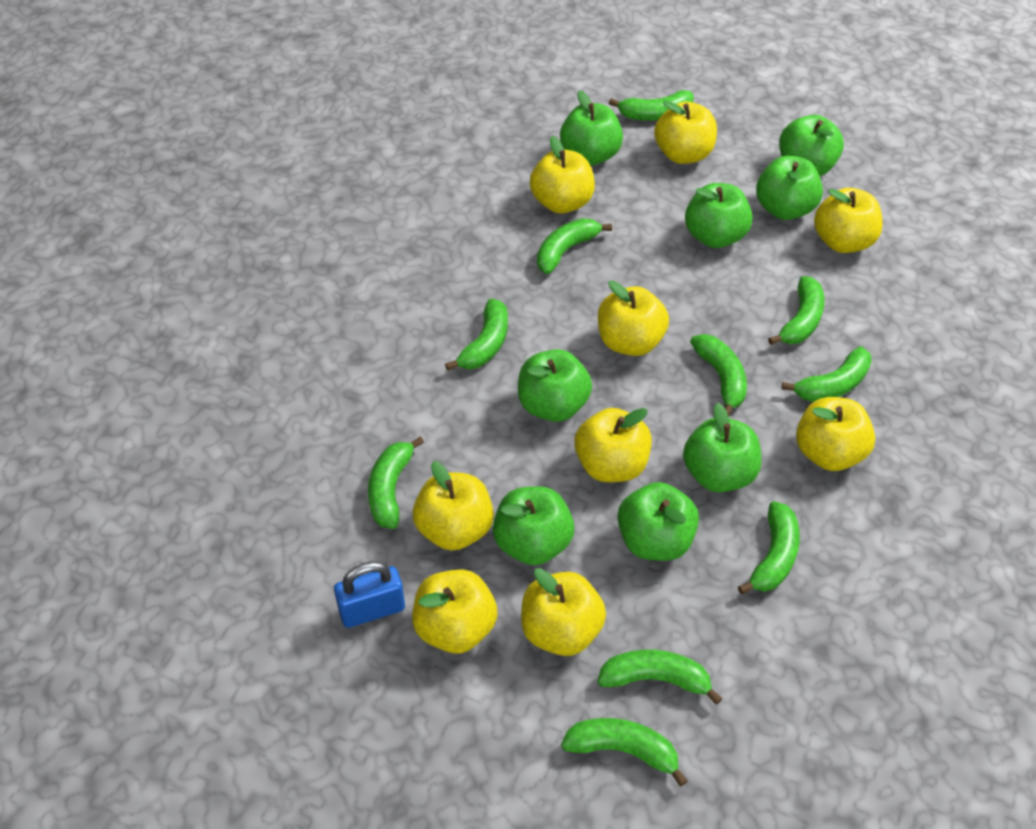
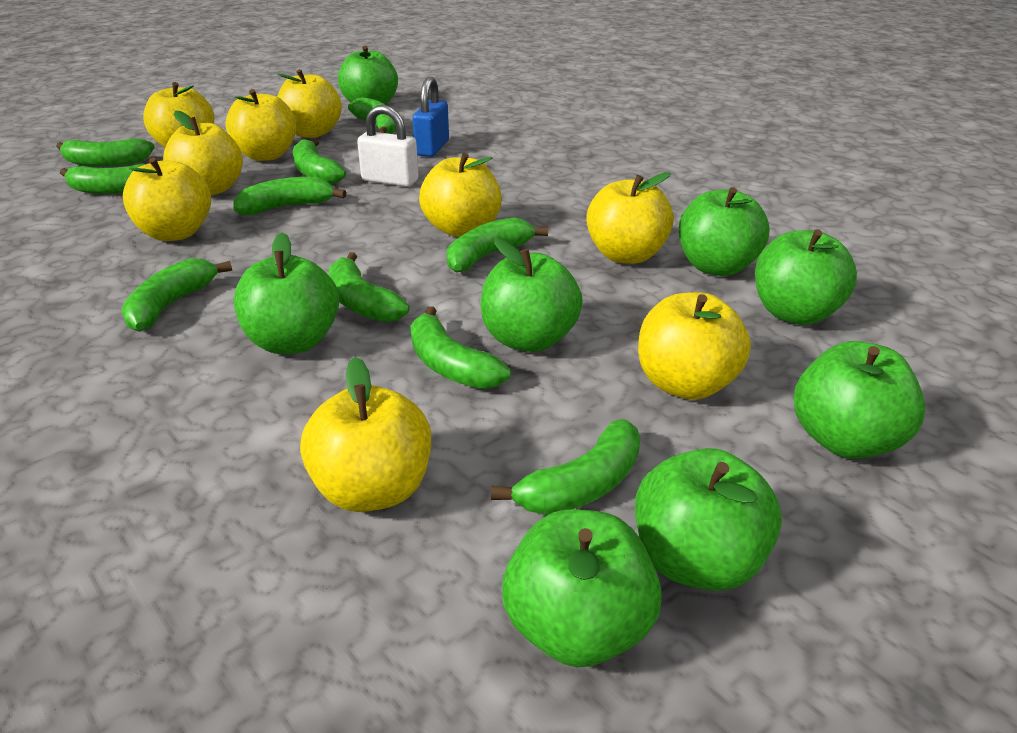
white padlock: 0 -> 1

